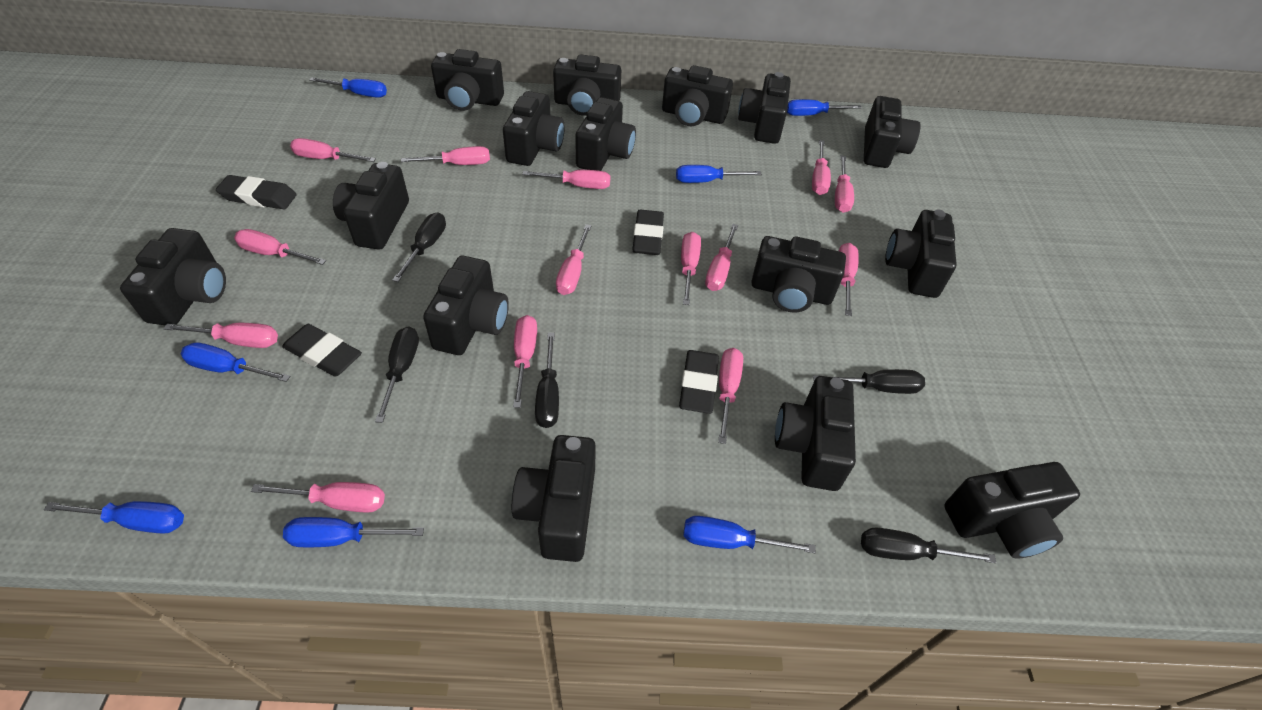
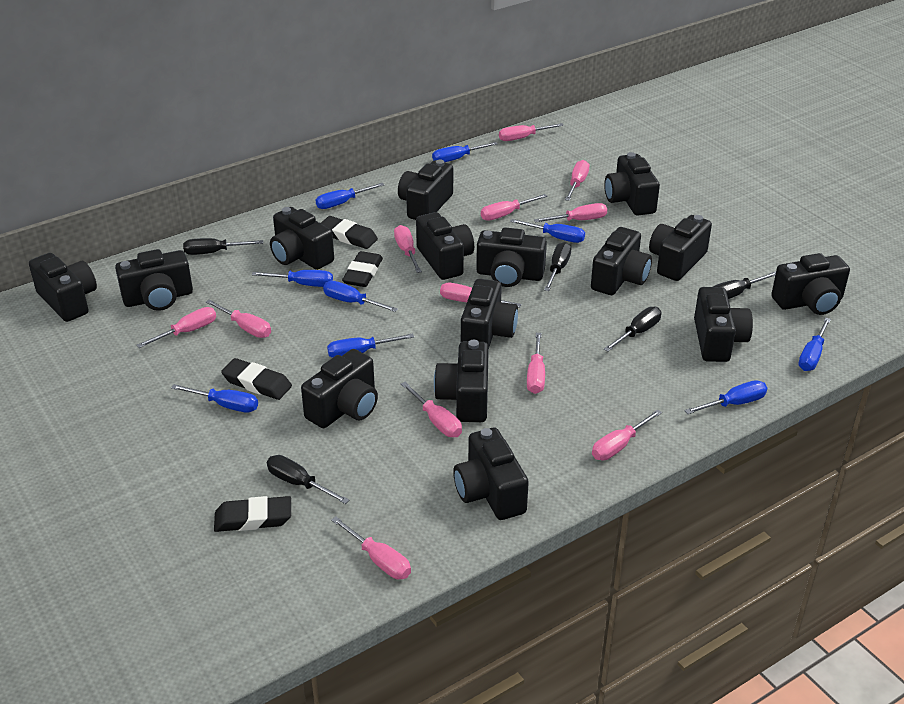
blue screwdriver: 7 -> 9
pink screwdriver: 14 -> 12

